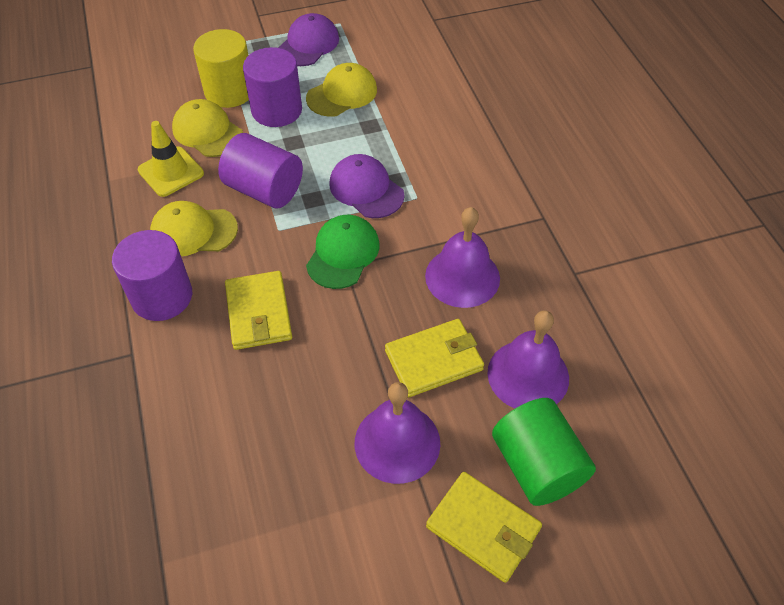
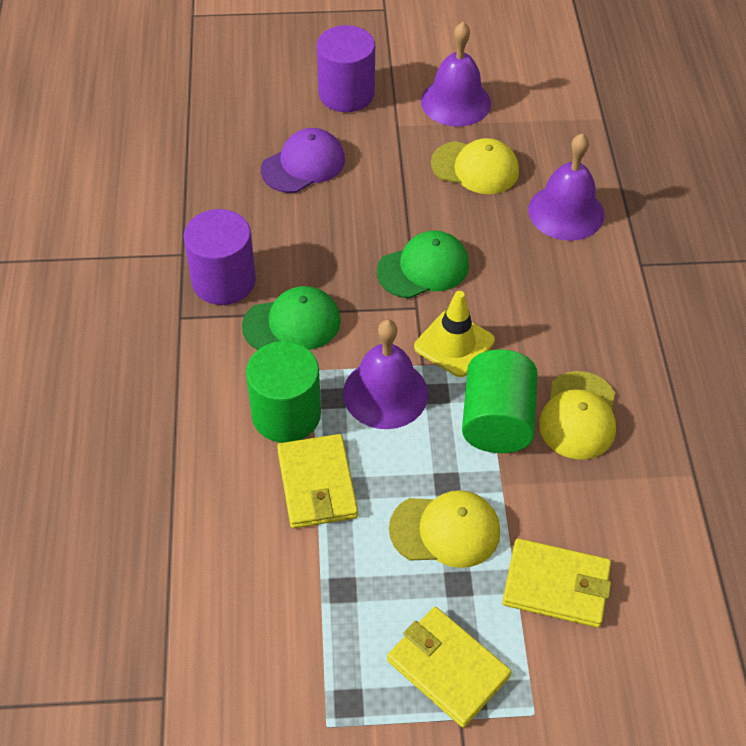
green cap: 1 -> 2
green cylinder: 1 -> 2
purple cap: 2 -> 1
purple cylinder: 3 -> 2
yellow cylinder: 1 -> 0

